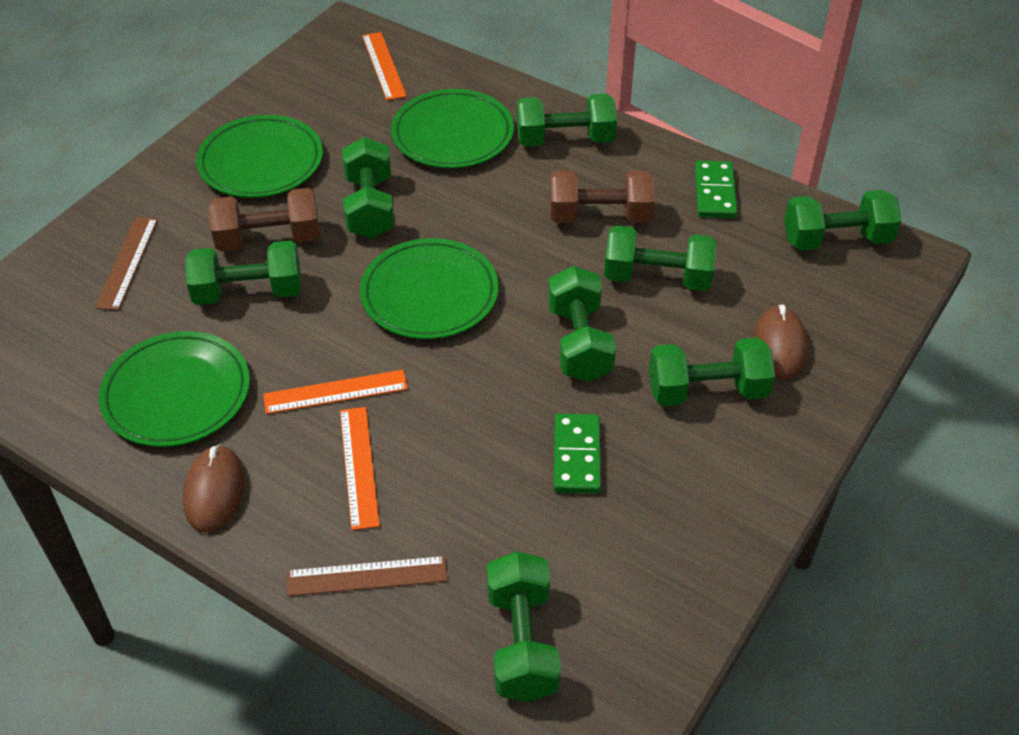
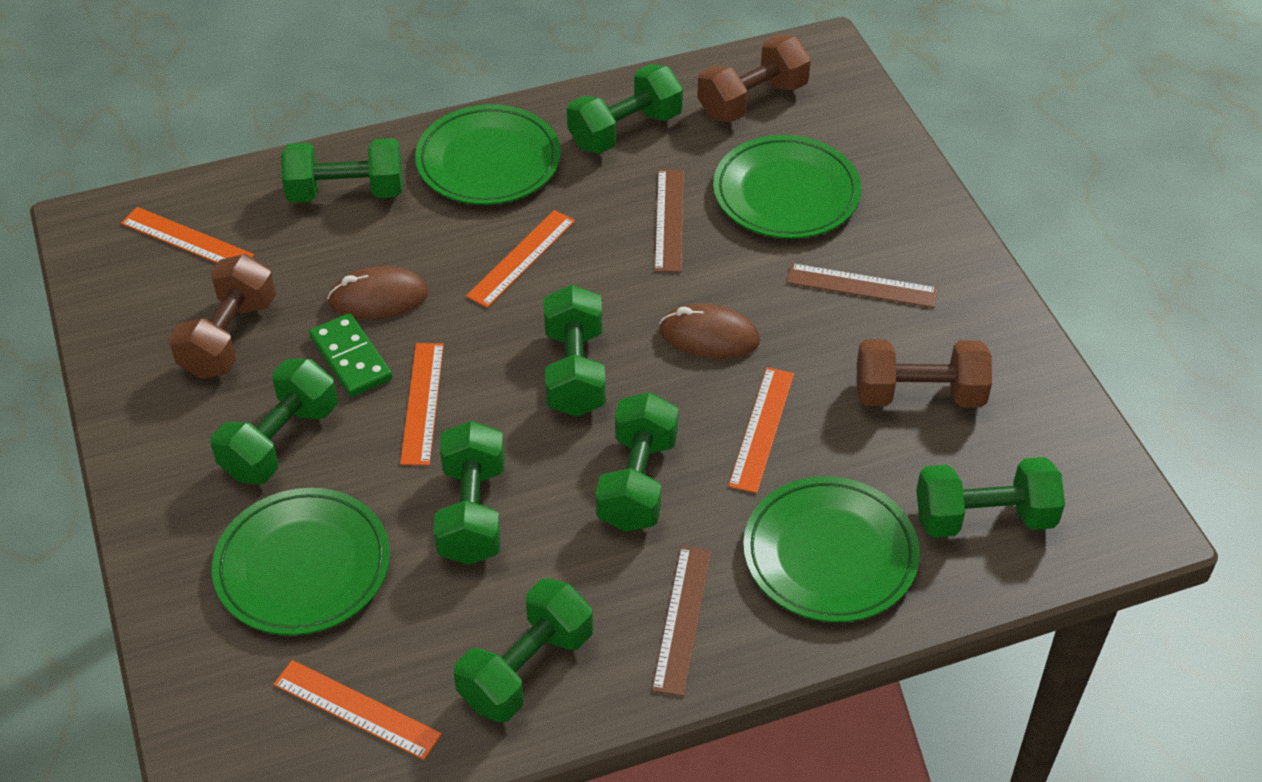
brown dumbbell: 2 -> 3
brown ruler: 2 -> 3
green domino: 2 -> 1
orange ruler: 3 -> 5

